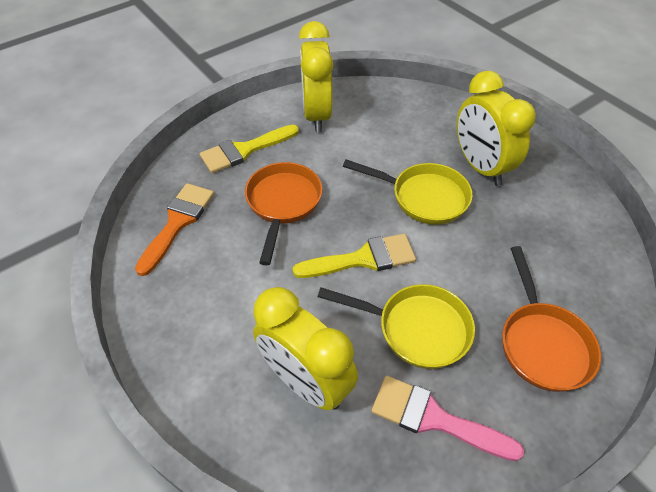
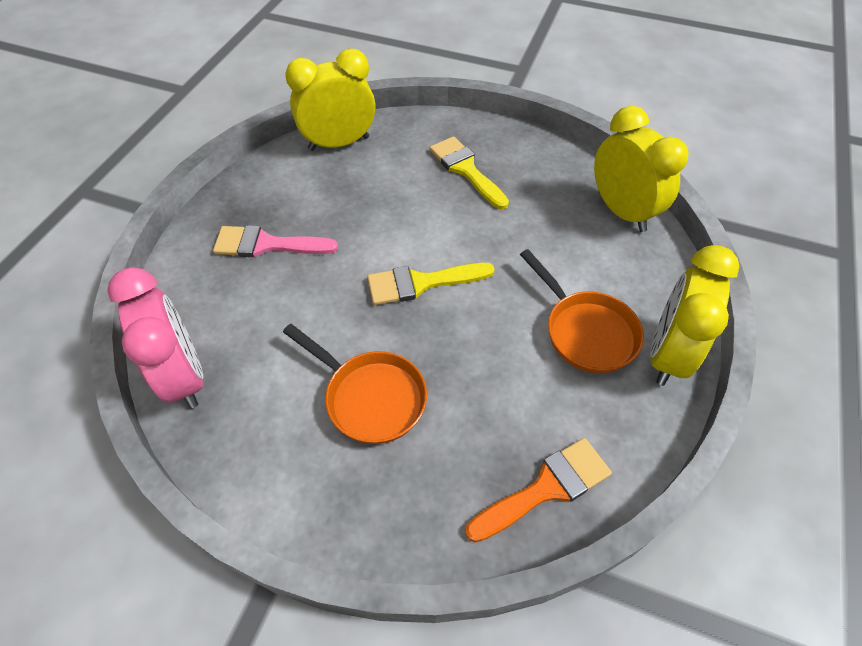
pink clock: 0 -> 1
yellow pan: 2 -> 0

